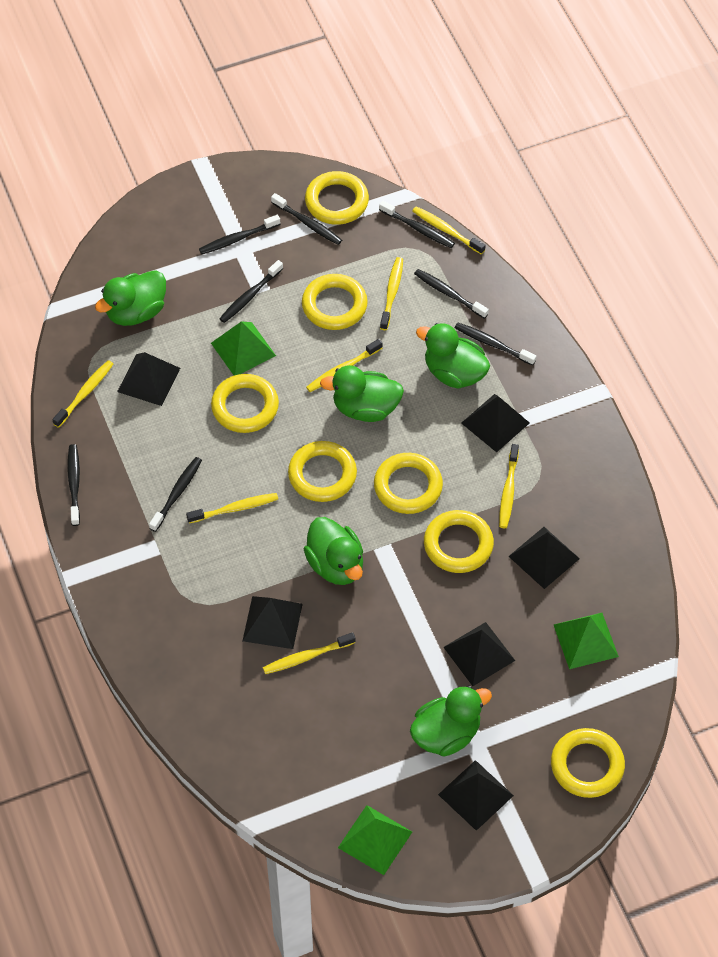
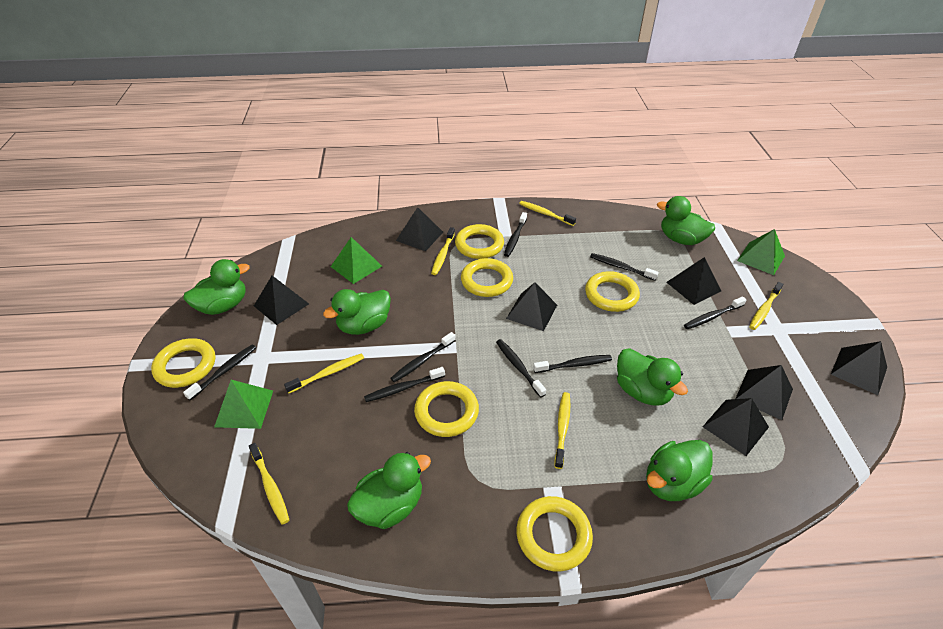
black pyramid: 6 -> 7
green duck: 5 -> 6
yellow ring: 7 -> 6
yellow toothbrush: 7 -> 6

